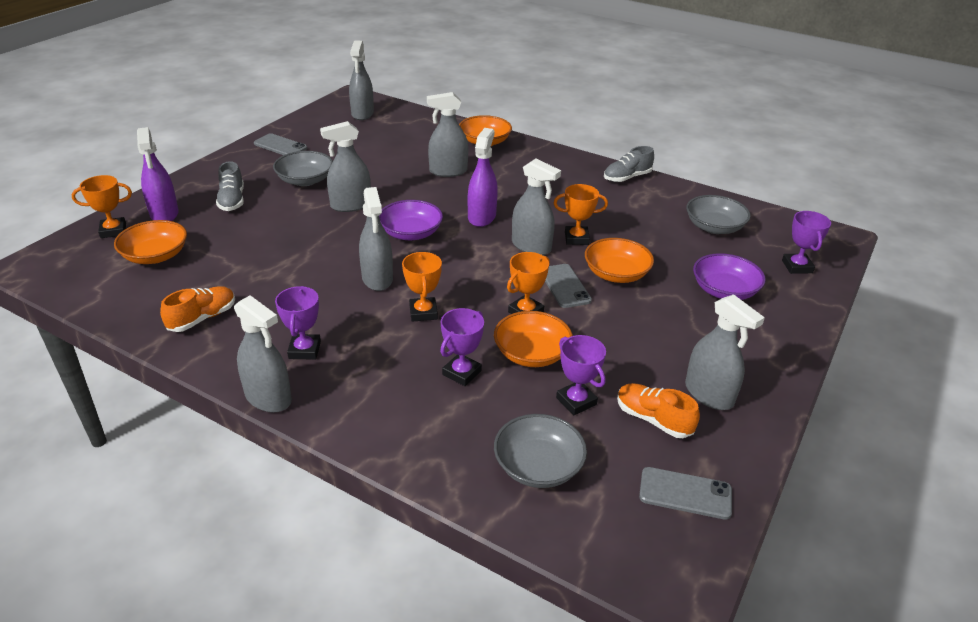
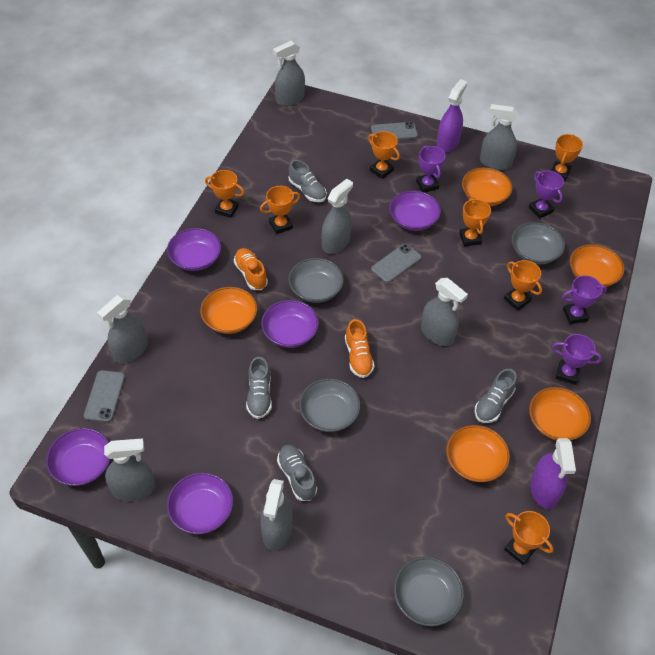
grey bowl: 3 -> 4
grey shoe: 2 -> 4
orange bowl: 4 -> 5
orange trophy: 4 -> 7
purple bowl: 2 -> 5

